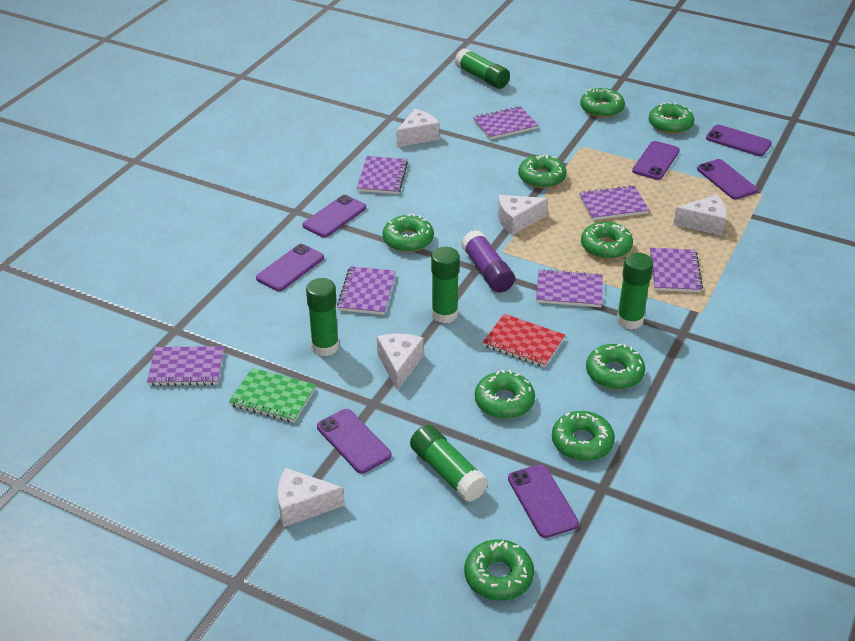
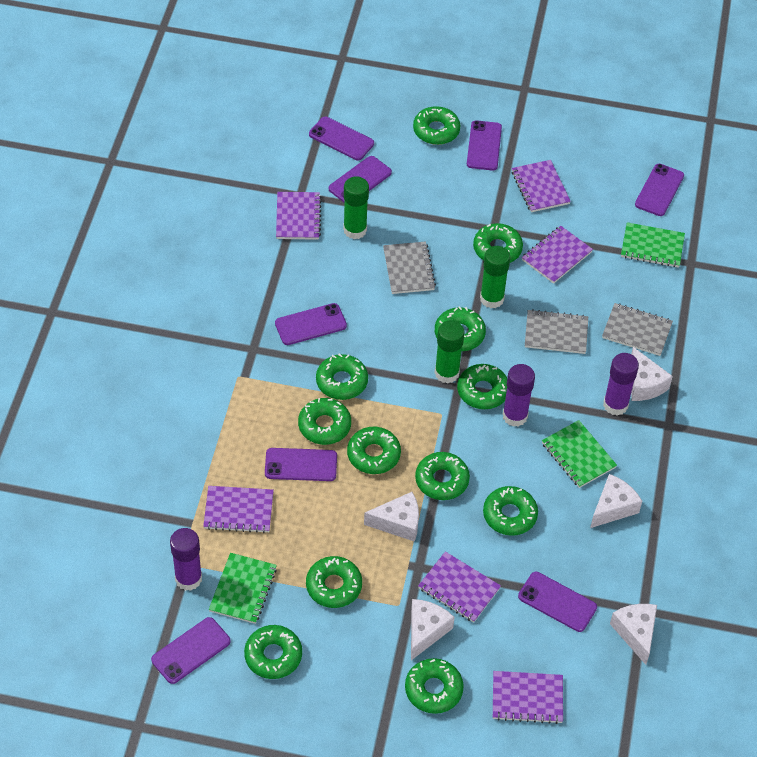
green donut: 9 -> 12
green glue stick: 5 -> 3
green notebook: 1 -> 3
grey notebook: 0 -> 3
purple glue stick: 1 -> 3
purple notebook: 7 -> 6
purple phone: 7 -> 8
red notebook: 1 -> 0

